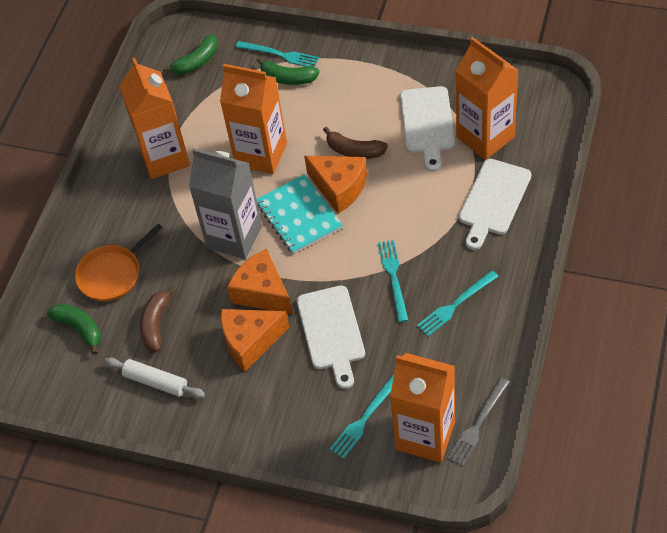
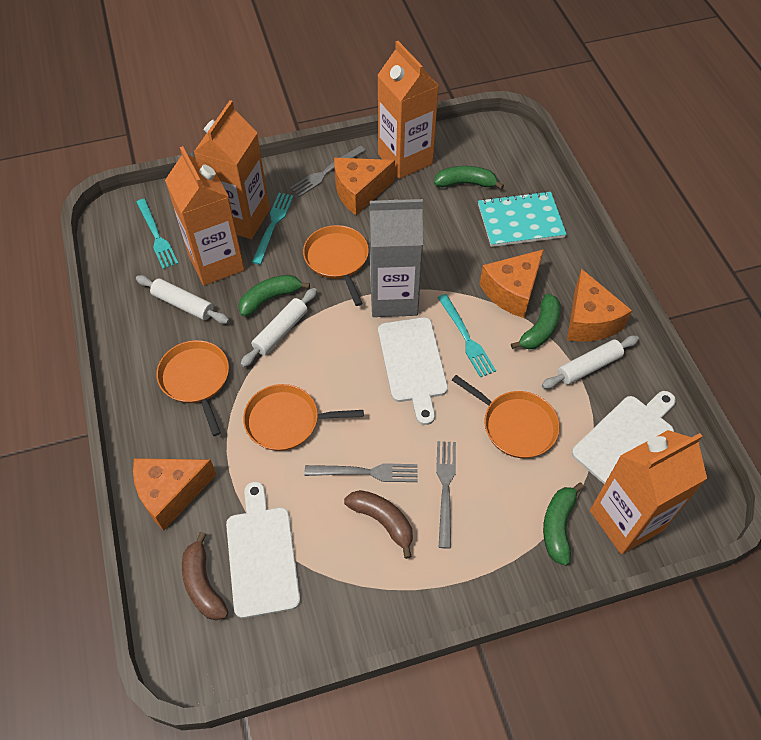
green banana: 3 -> 4
grey fork: 1 -> 3
orange cheese: 3 -> 4
orange pan: 1 -> 4
turquoise fork: 4 -> 3
white rolling pin: 1 -> 3

